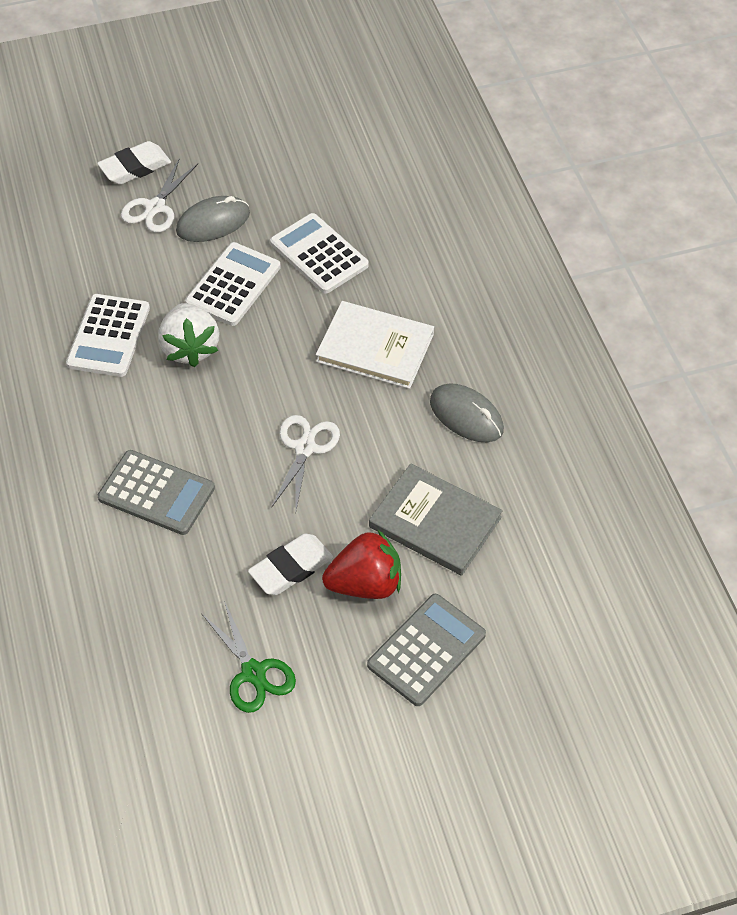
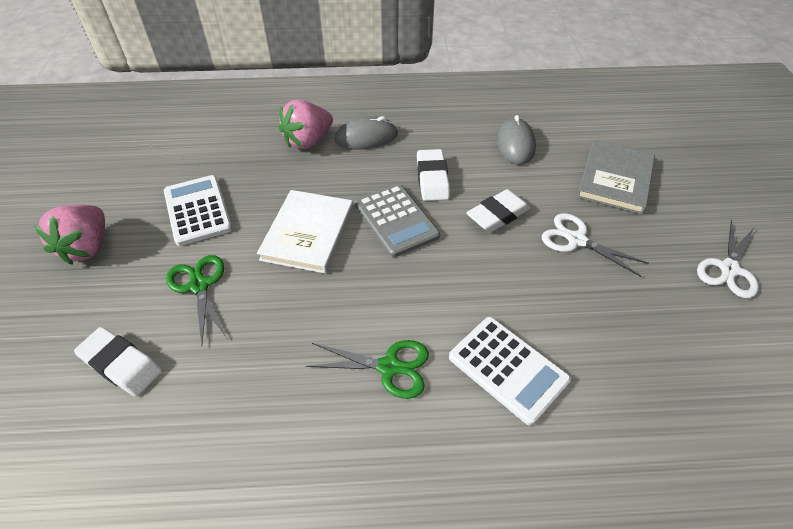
green scissors: 1 -> 2
grey calculator: 2 -> 1
pink strawberry: 0 -> 2
red strawberry: 1 -> 0
white calculator: 3 -> 2
white eraser: 2 -> 3
white strawberry: 1 -> 0

